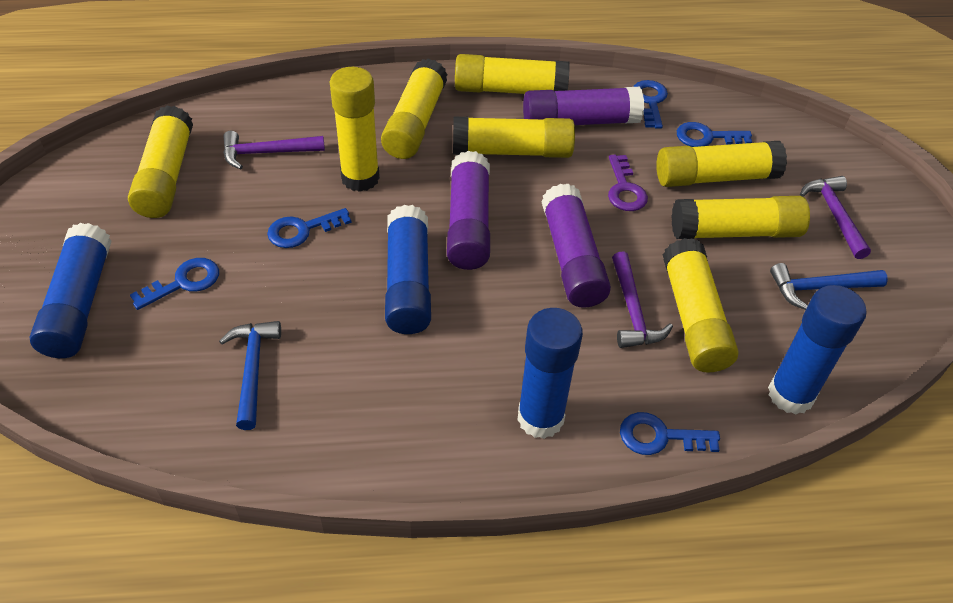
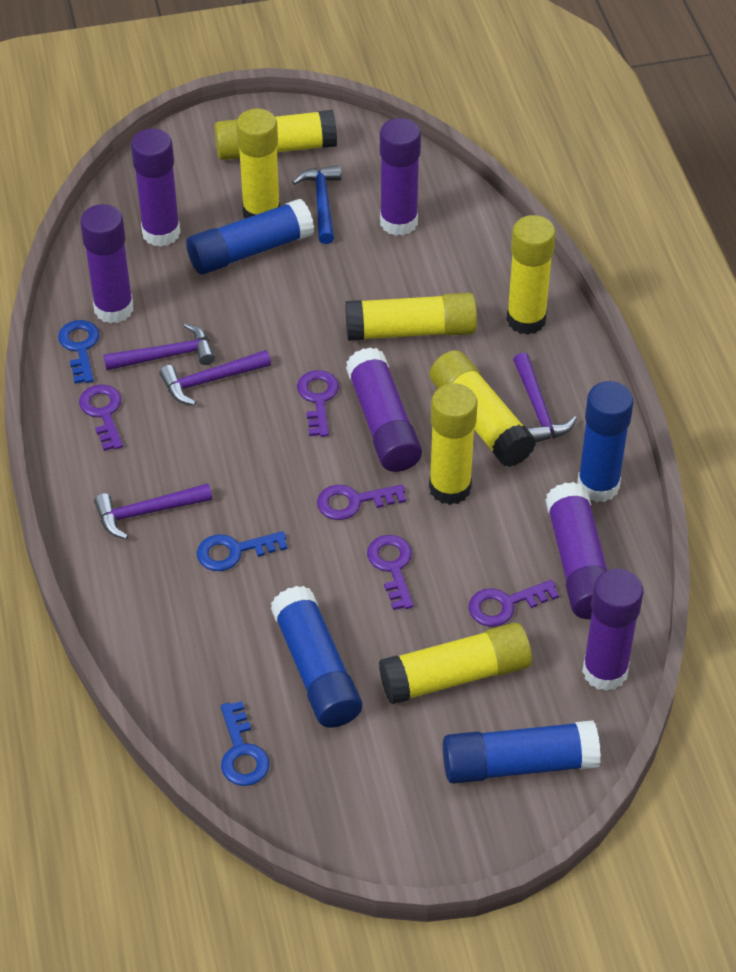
blue hammer: 2 -> 1
blue key: 5 -> 3
purple glue stick: 3 -> 6
purple hammer: 3 -> 4
purple key: 1 -> 5
yellow glue stick: 8 -> 7

